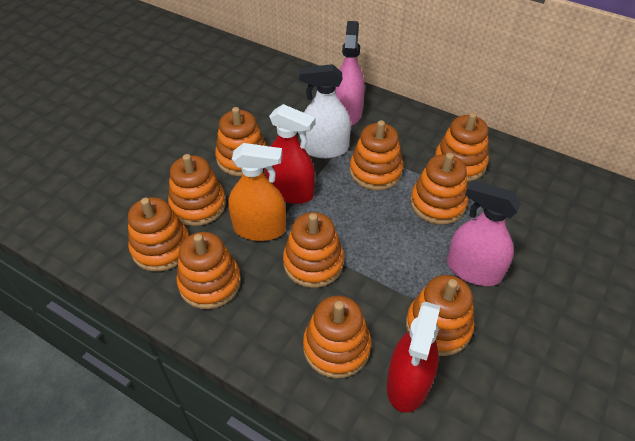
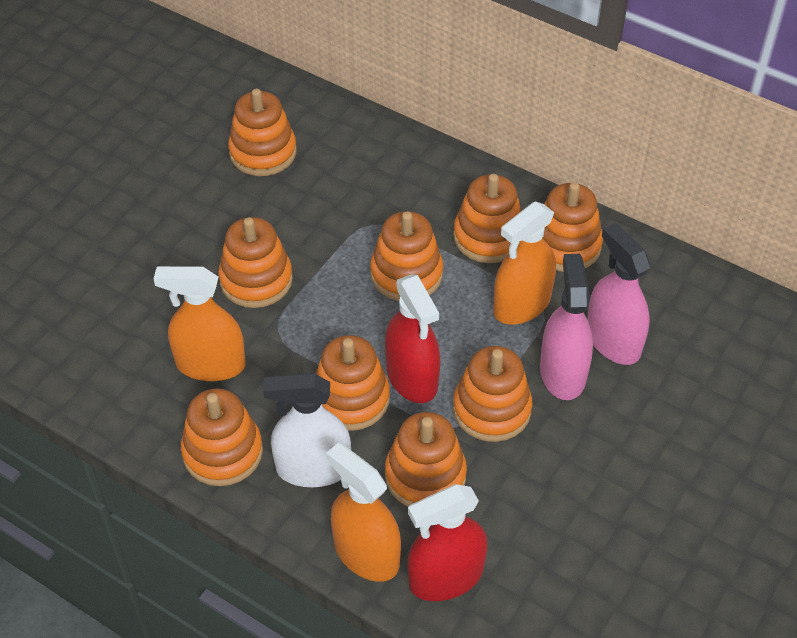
orange spray bottle: 1 -> 3
orange stacking toy: 10 -> 9

